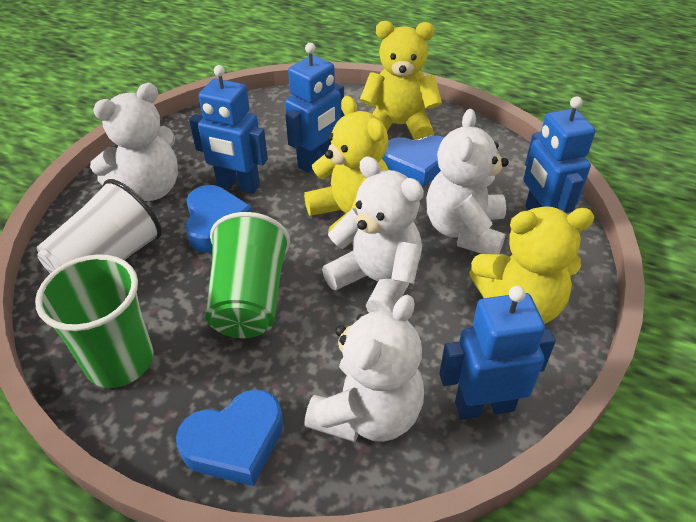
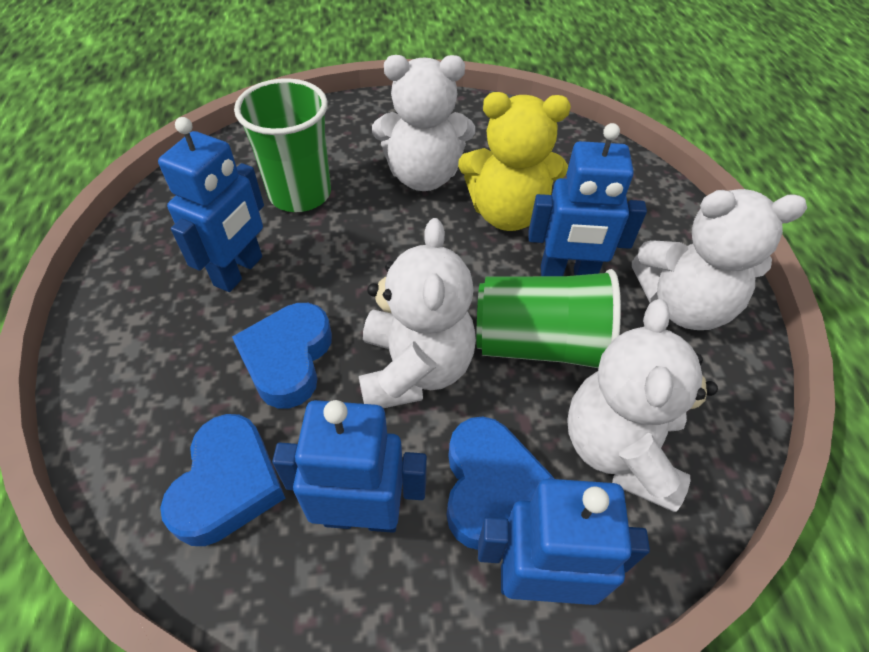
white cup: 1 -> 0
yellow teddy bear: 3 -> 1

